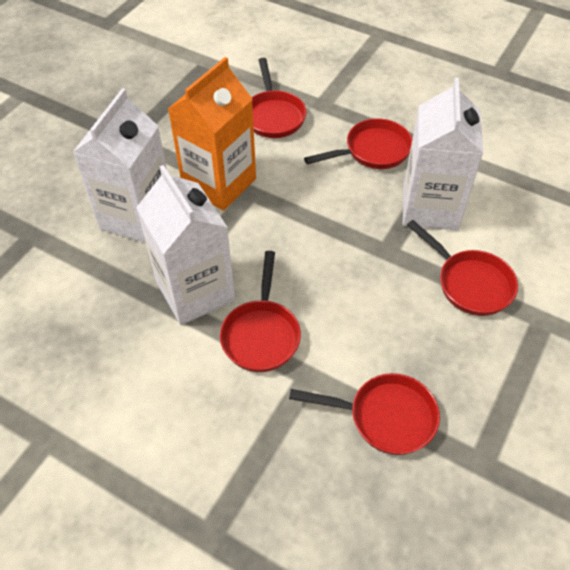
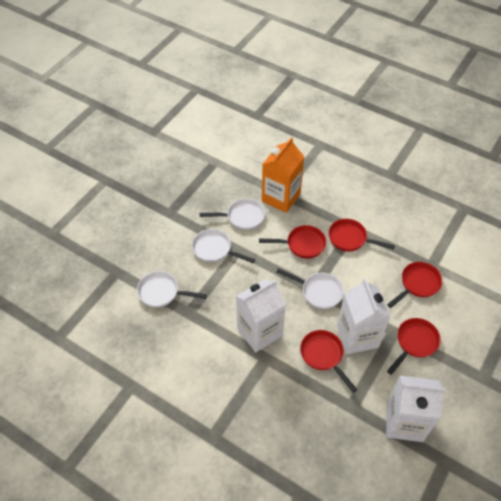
white pan: 0 -> 4

